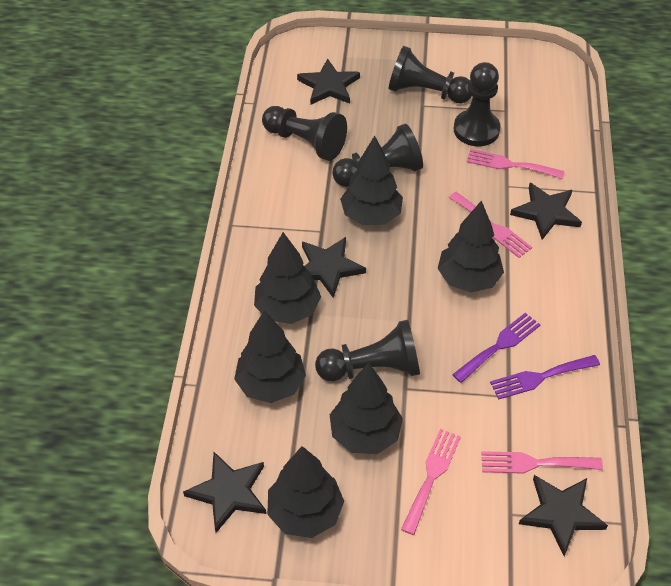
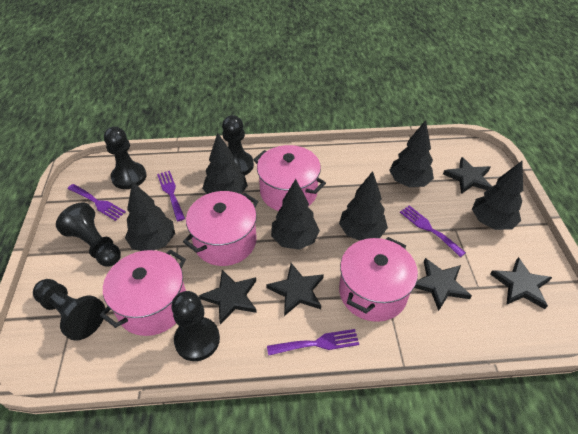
pink fork: 4 -> 0
pink pot: 0 -> 4
purple fork: 2 -> 4

